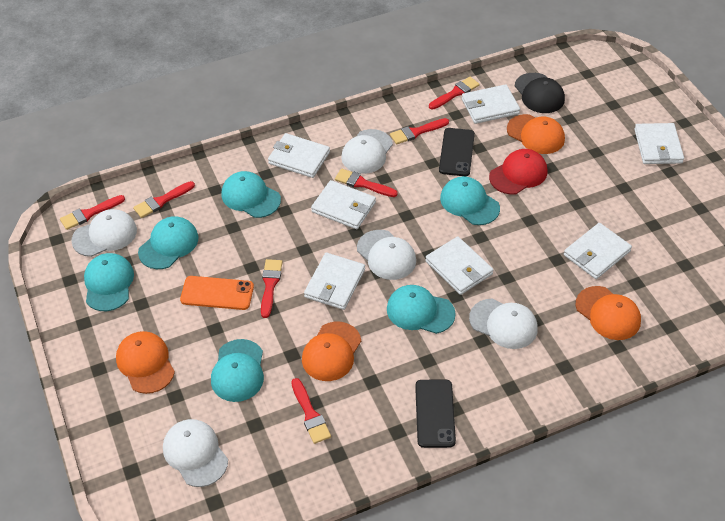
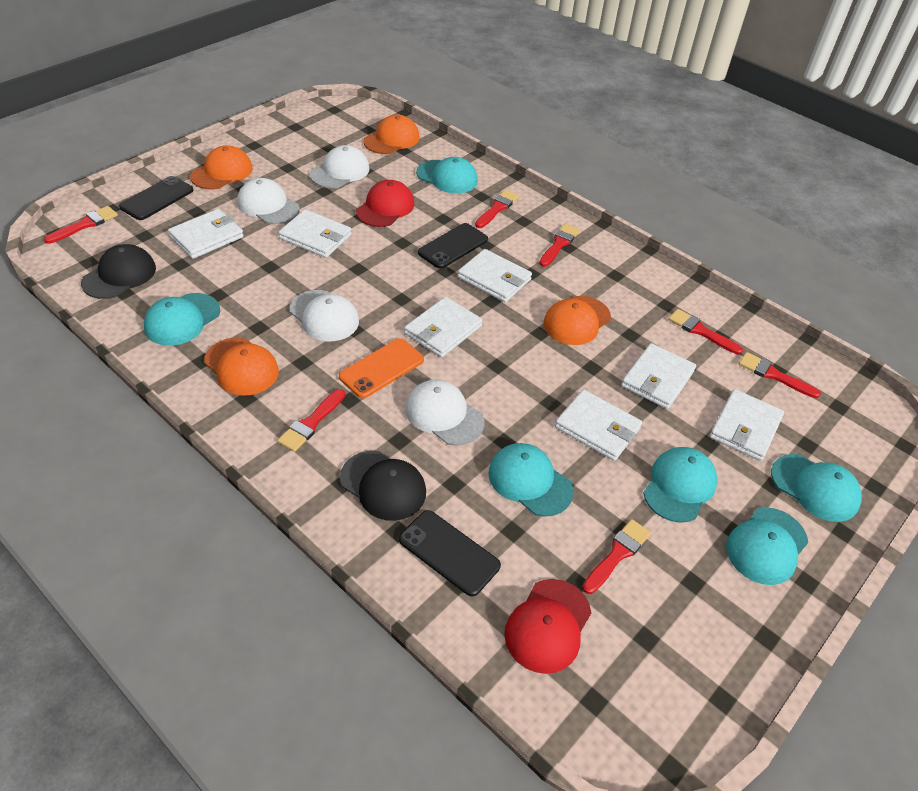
black cap: 1 -> 2
black phone: 2 -> 3
red cap: 1 -> 2
white cap: 5 -> 4

